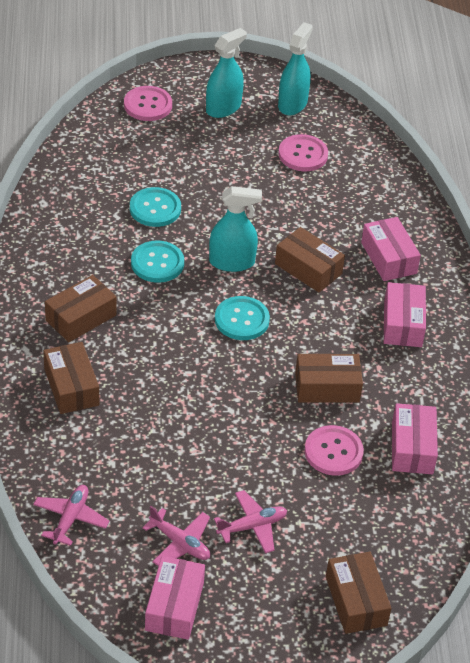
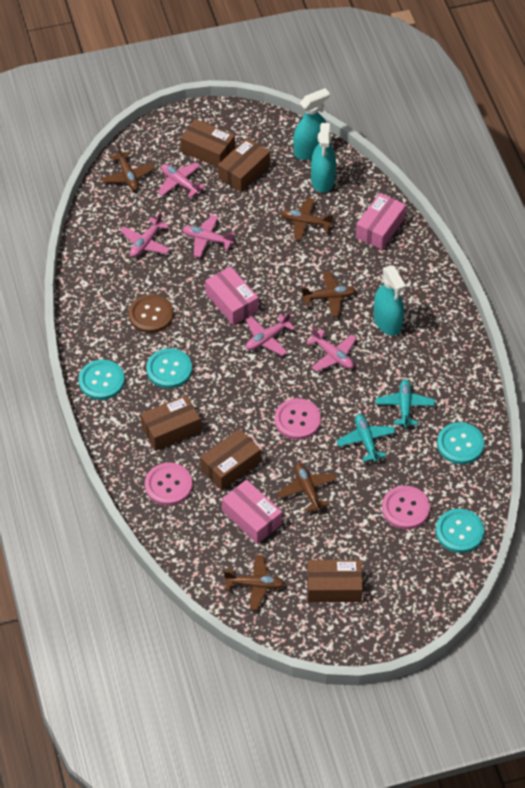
brown button: 0 -> 1
brown plane: 0 -> 5
pink box: 4 -> 3
pink plane: 3 -> 5
turquoise button: 3 -> 4
turquoise plane: 0 -> 2

